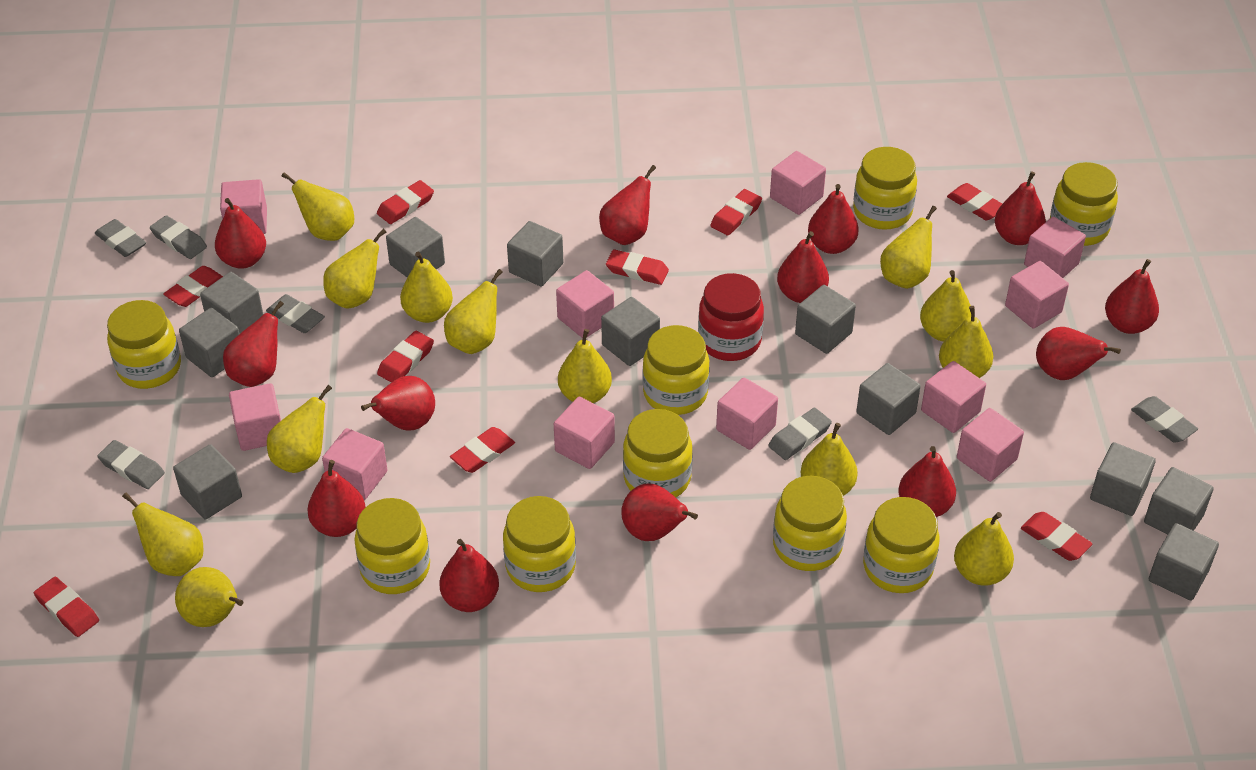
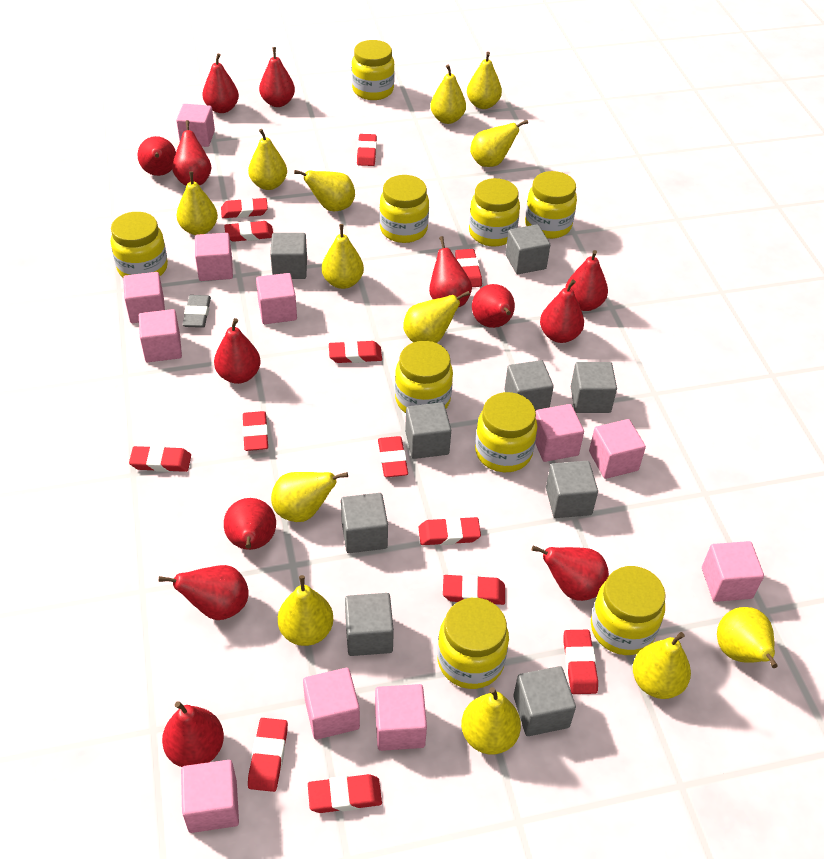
grey cube: 11 -> 9
grey eraser: 6 -> 1
red eraser: 9 -> 13
red jar: 1 -> 0

